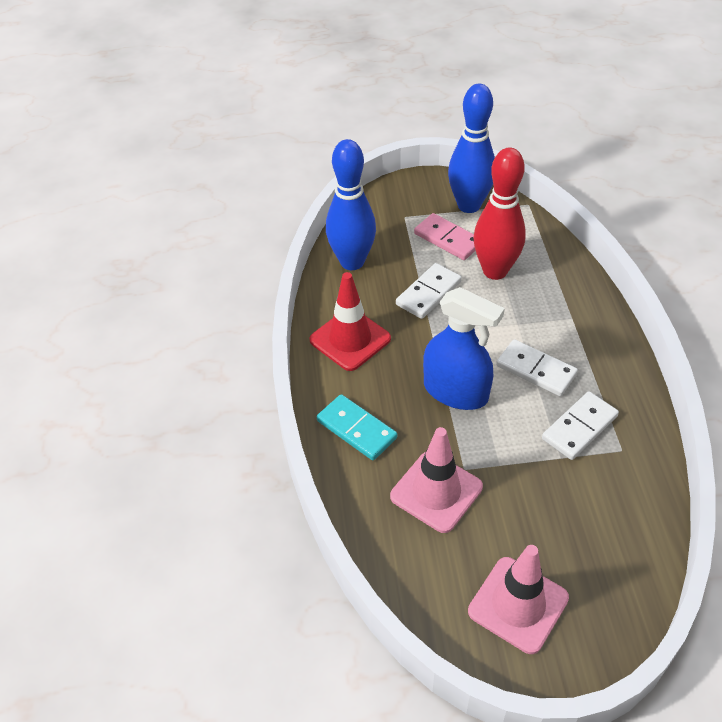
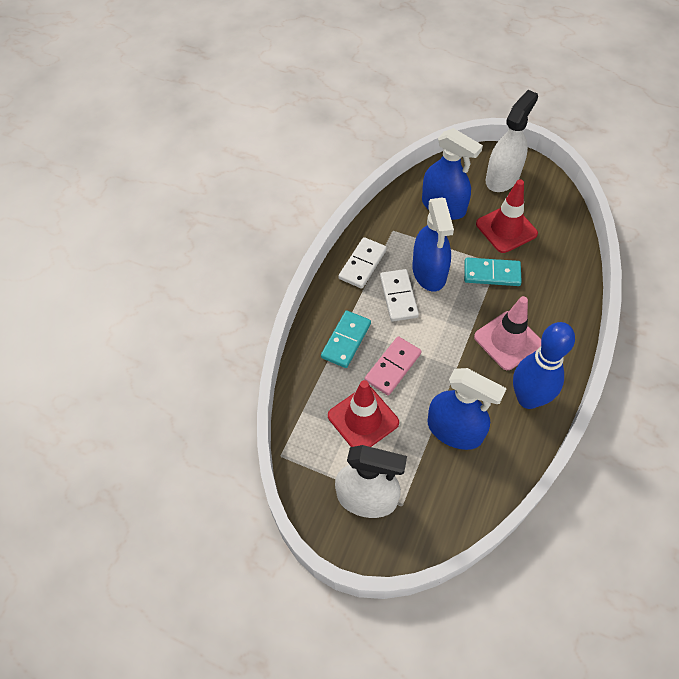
blue bowling pin: 2 -> 1
blue spray bottle: 1 -> 3
pink traffic cone: 2 -> 1
red bowling pin: 1 -> 0
red traffic cone: 1 -> 2
turquoise domino: 1 -> 2
white domino: 3 -> 2
white spray bottle: 0 -> 2

